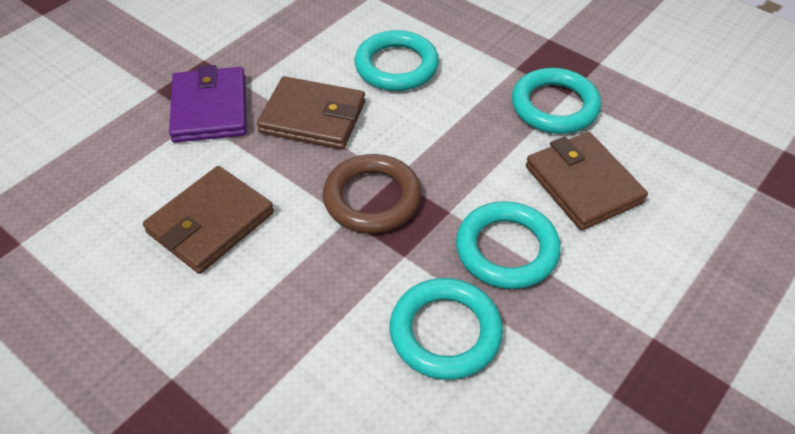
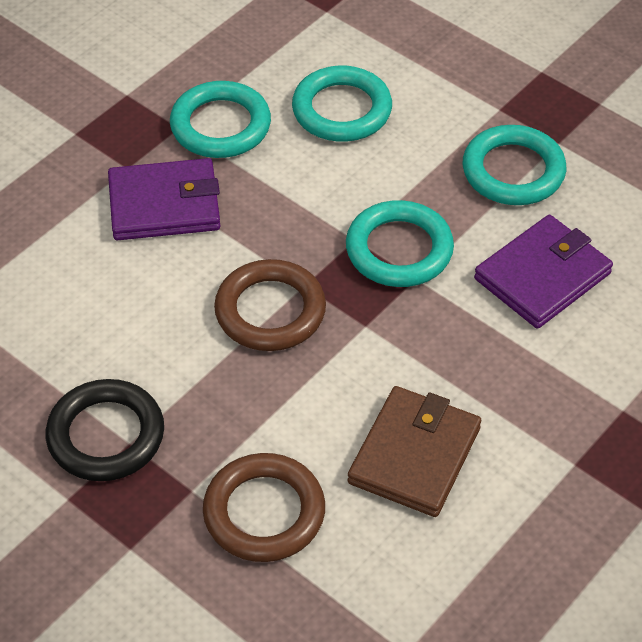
black ring: 0 -> 1
brown ring: 1 -> 2
brown wallet: 3 -> 1
purple wallet: 1 -> 2

